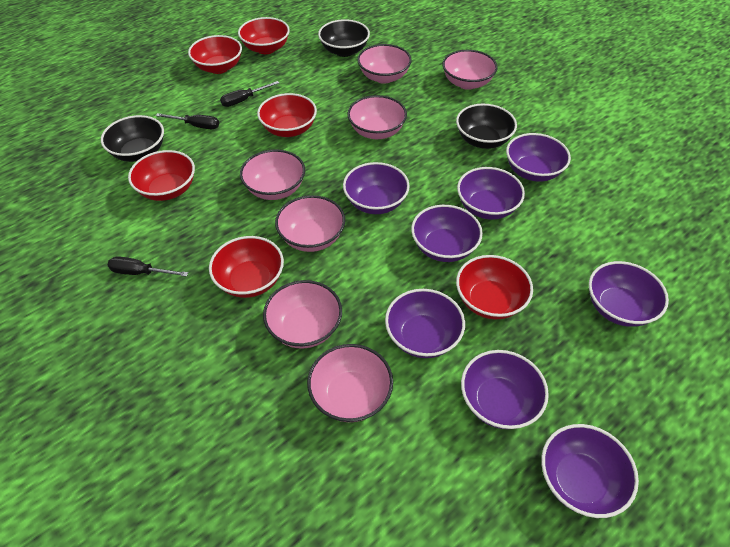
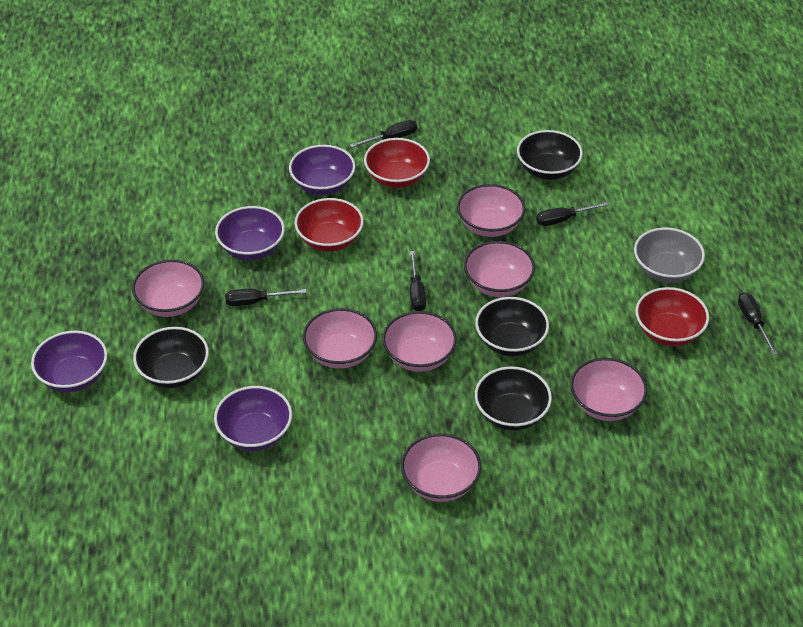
black bowl: 3 -> 4
black screwdriver: 3 -> 5
grey bowl: 0 -> 1
purple bowl: 8 -> 4
red bowl: 6 -> 3

